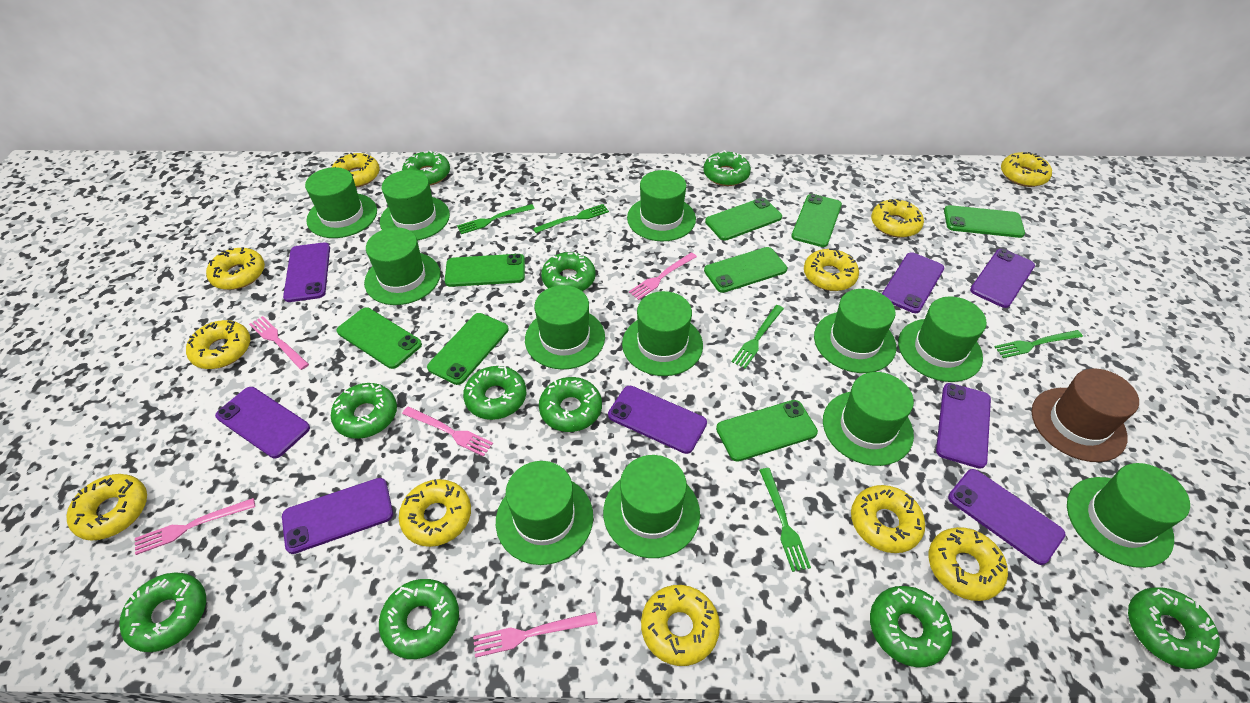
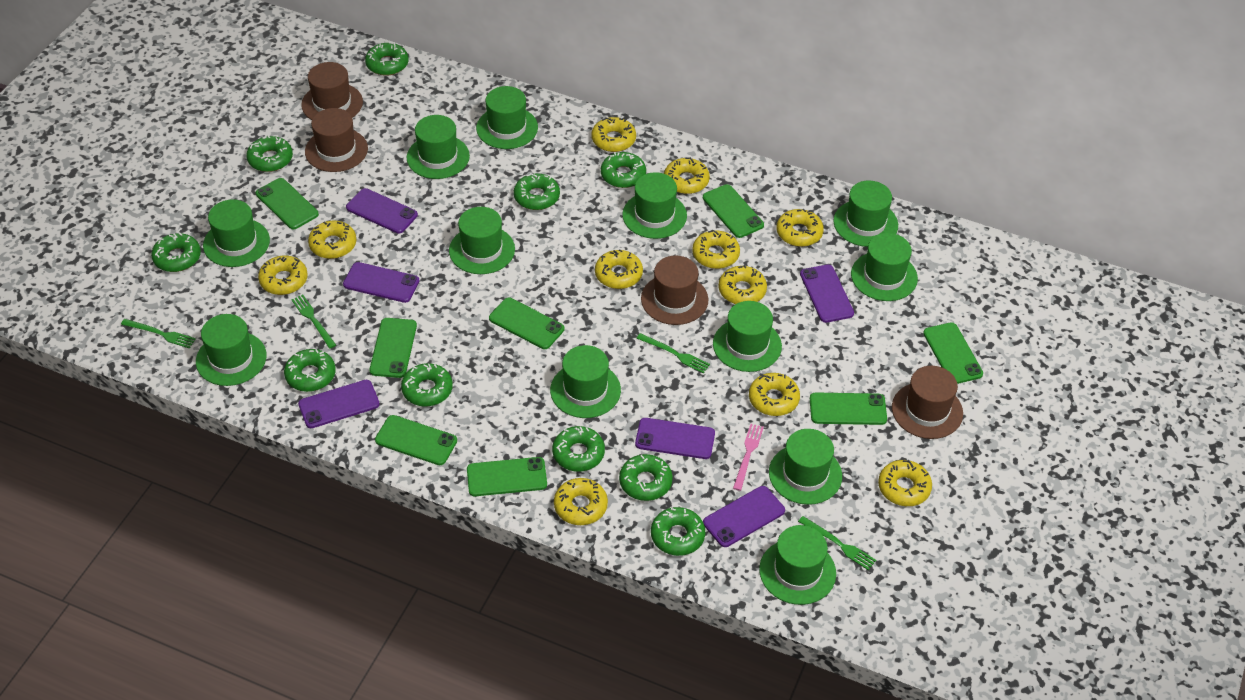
brown hat: 1 -> 4
green fork: 5 -> 4
pink fork: 5 -> 1
purple phone: 8 -> 6

